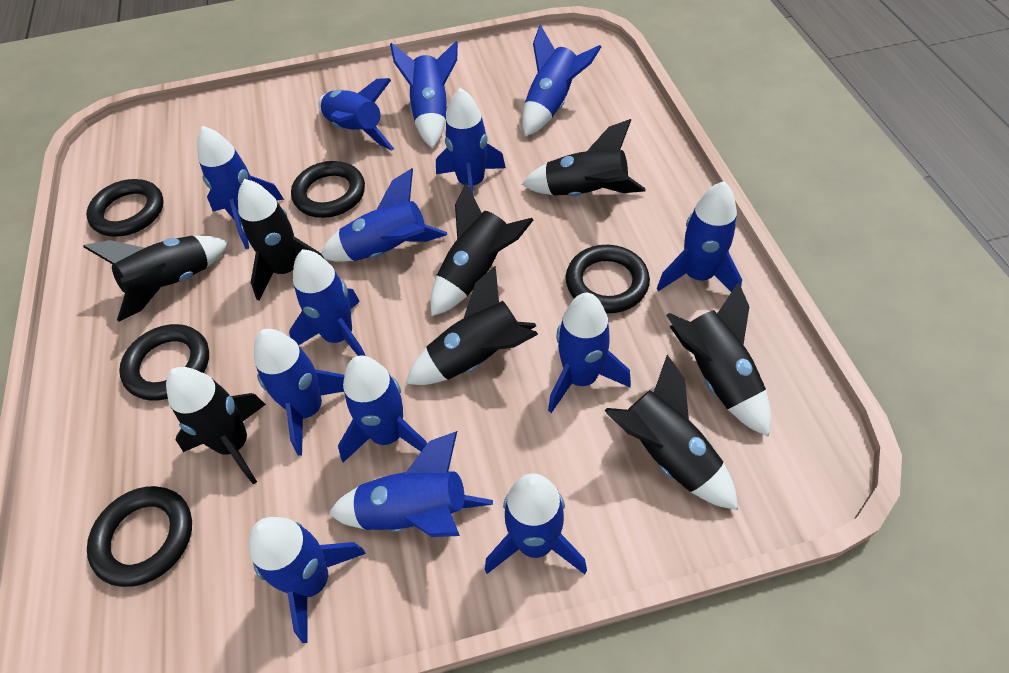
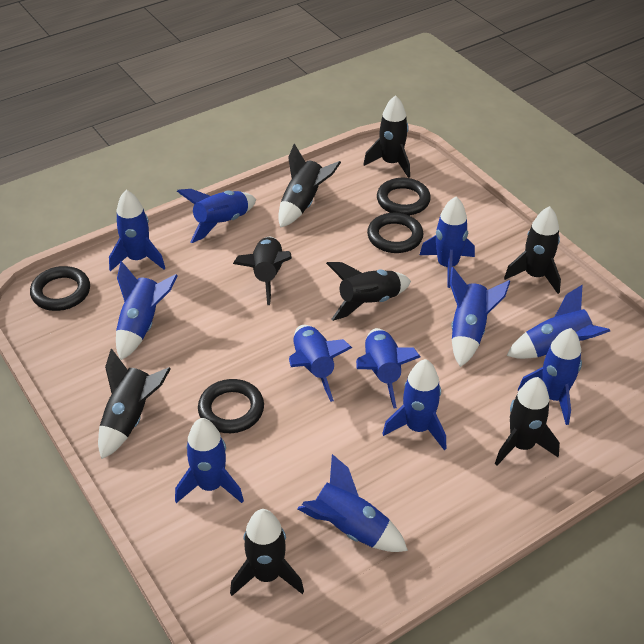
black ring: 5 -> 4
blue rocket: 14 -> 12

